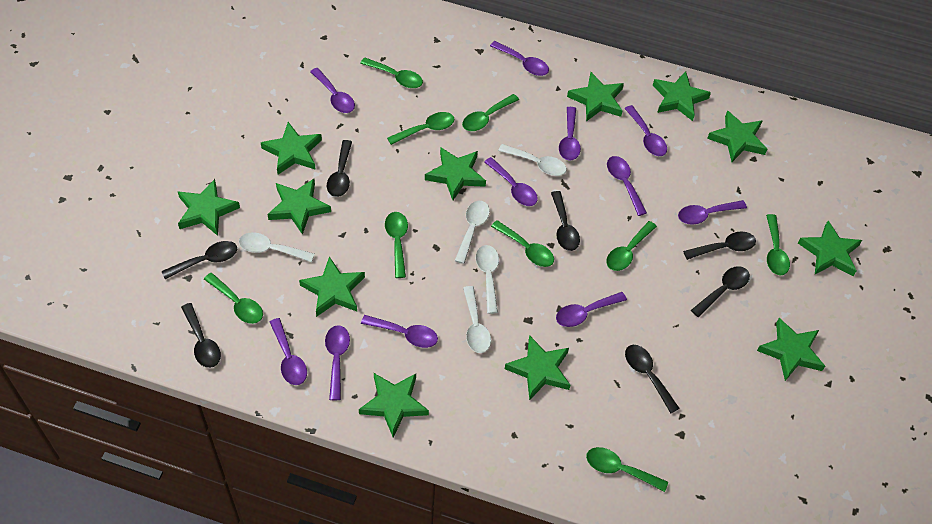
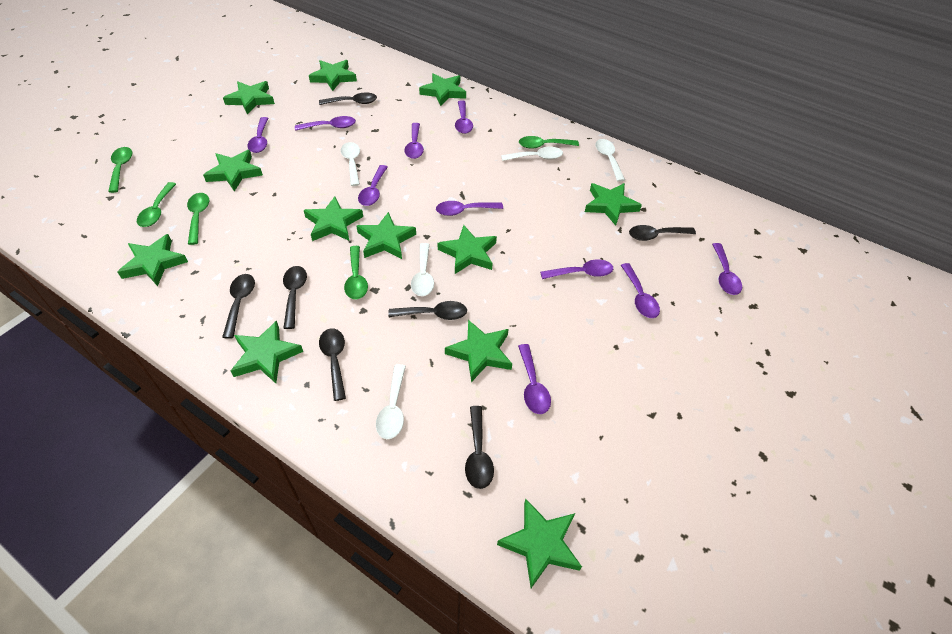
green spoon: 9 -> 5
purple spoon: 11 -> 10

